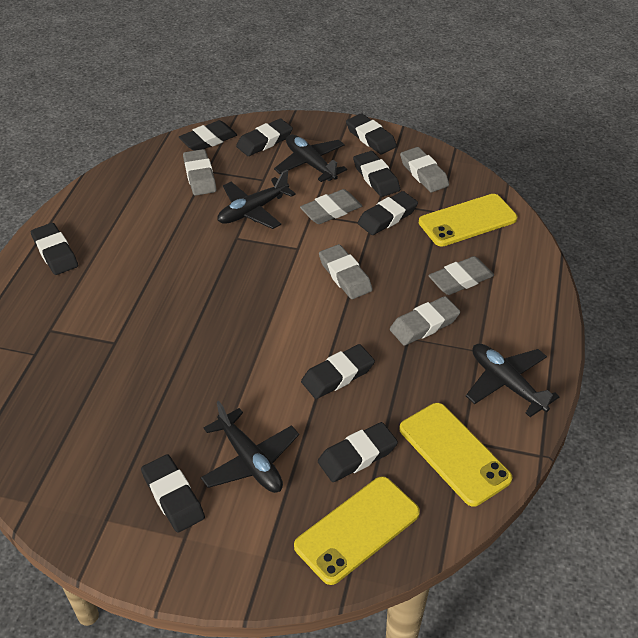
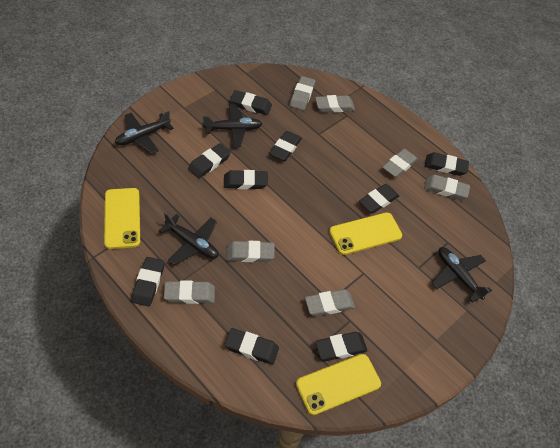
grey eraser: 6 -> 7

